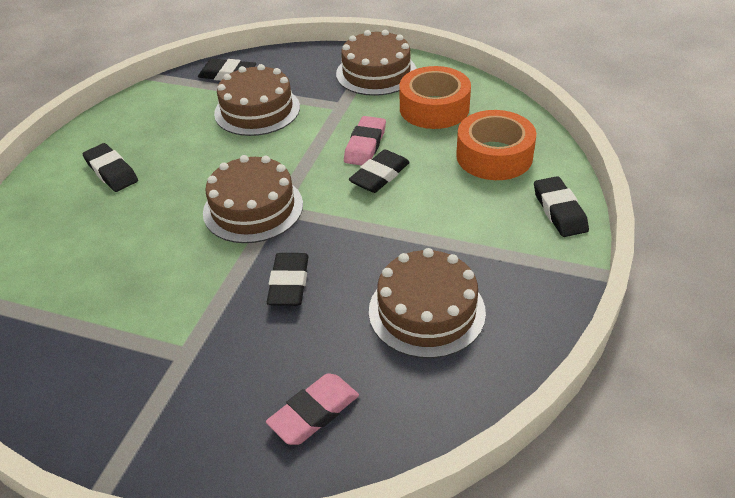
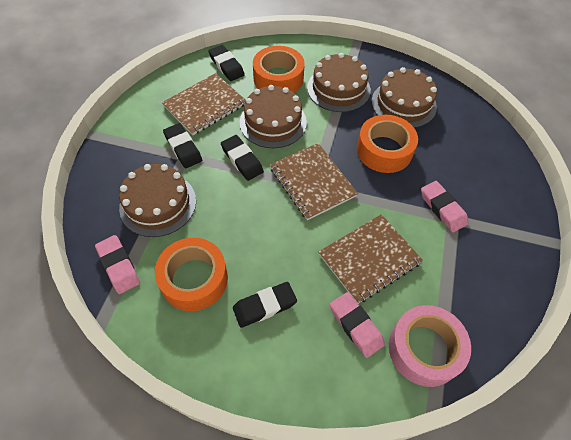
black eraser: 5 -> 4
brown notebook: 0 -> 3
orange tape: 2 -> 3
pink eraser: 2 -> 3
pink tape: 0 -> 1

